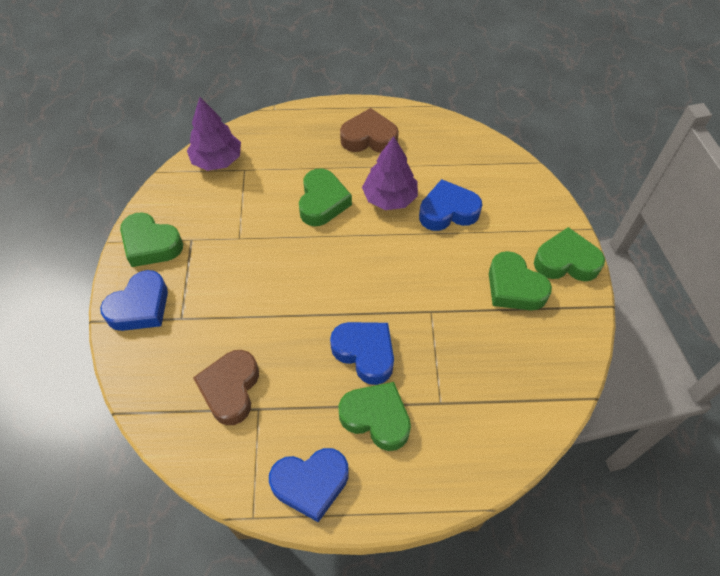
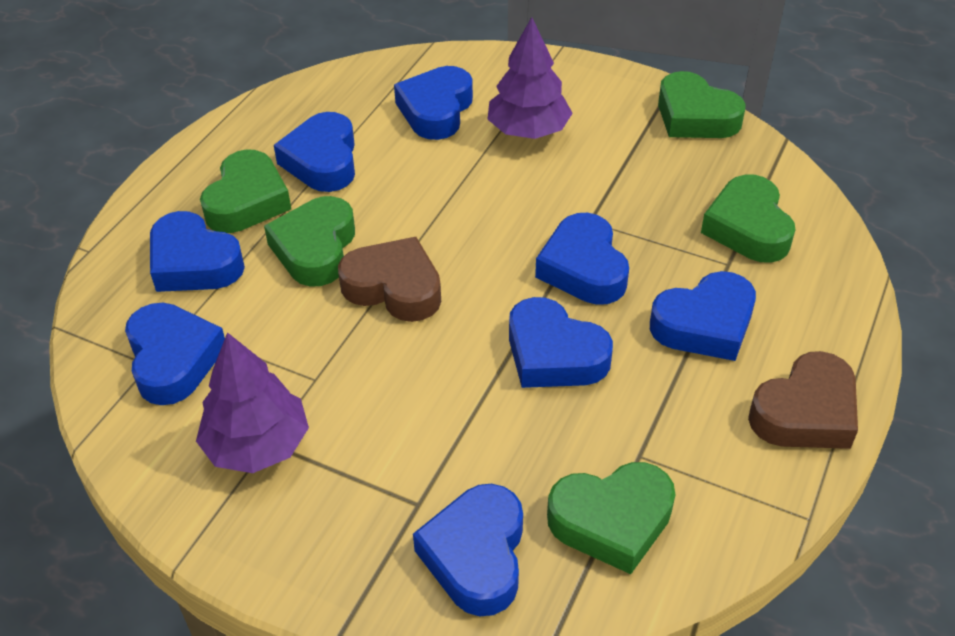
blue heart: 4 -> 8

